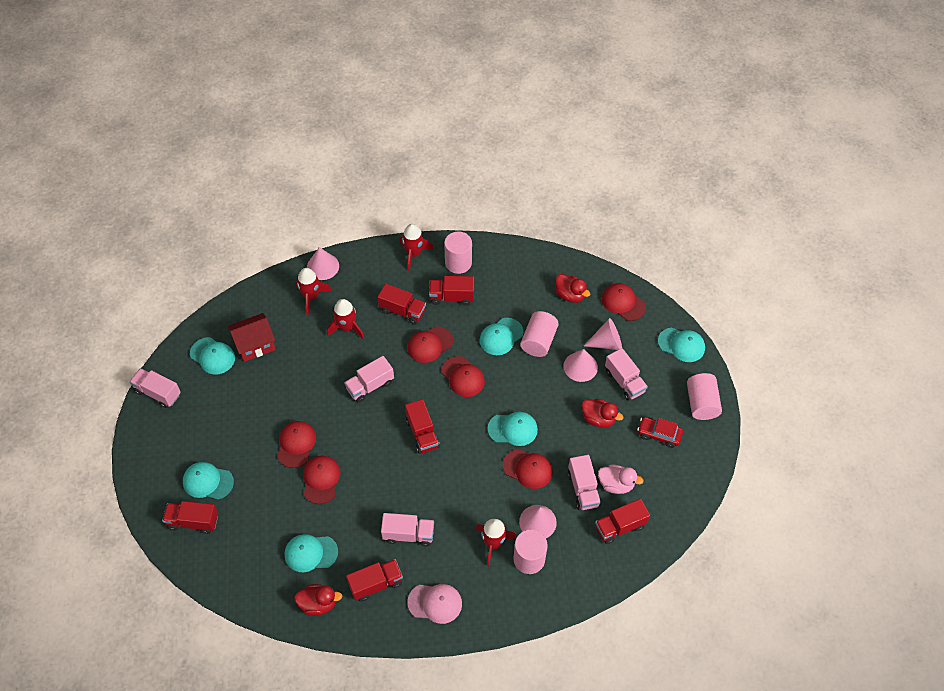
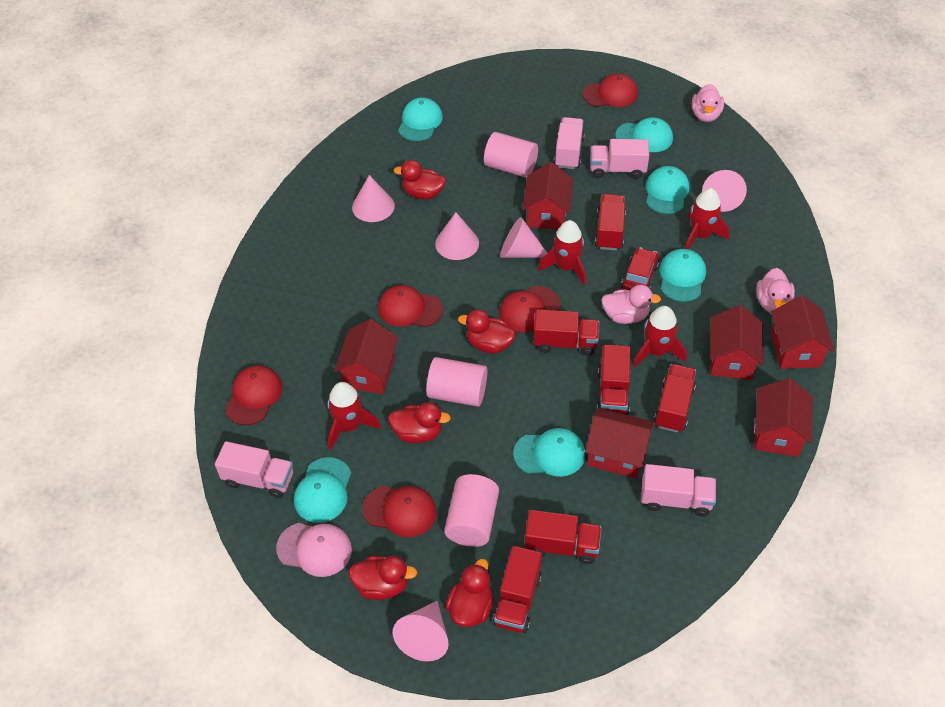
pink cone: 4 -> 5
pink cylinder: 4 -> 3
pink duck: 1 -> 3
pink truck: 5 -> 4
red cap: 6 -> 5
red duck: 3 -> 5
red house: 1 -> 6

